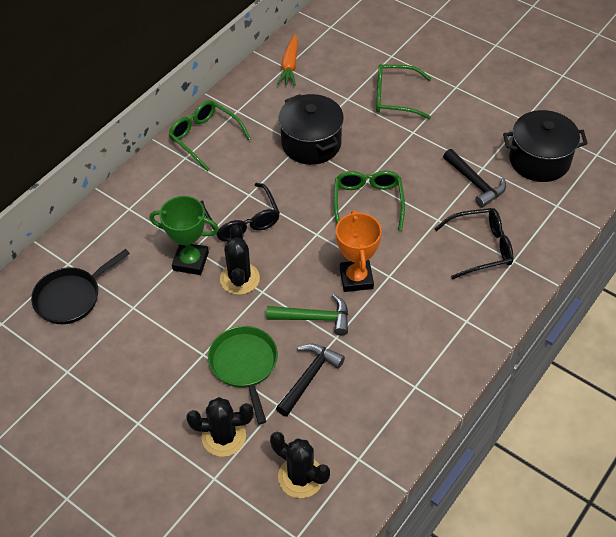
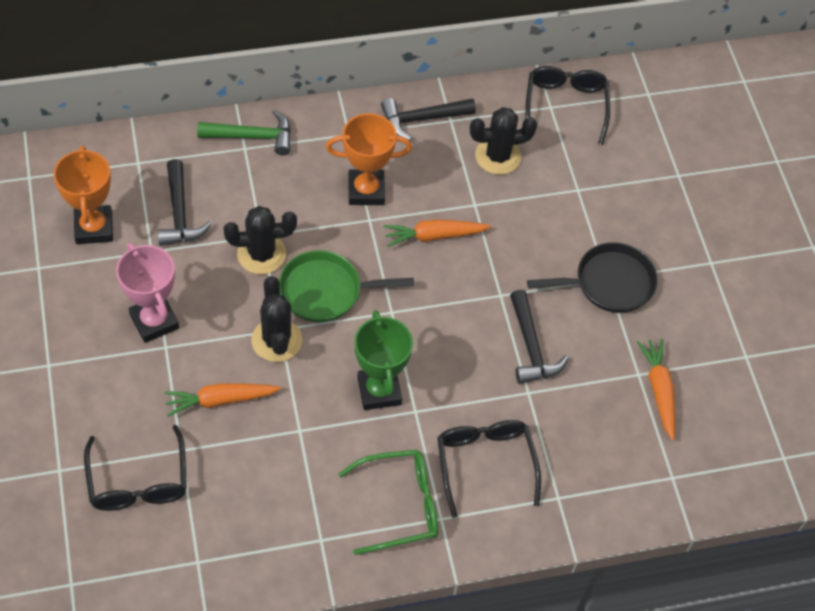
black glasses: 2 -> 3
black hammer: 2 -> 3
black pot: 2 -> 0
green glasses: 3 -> 1
orange carrot: 1 -> 3
orange trophy: 1 -> 2
pink trophy: 0 -> 1

